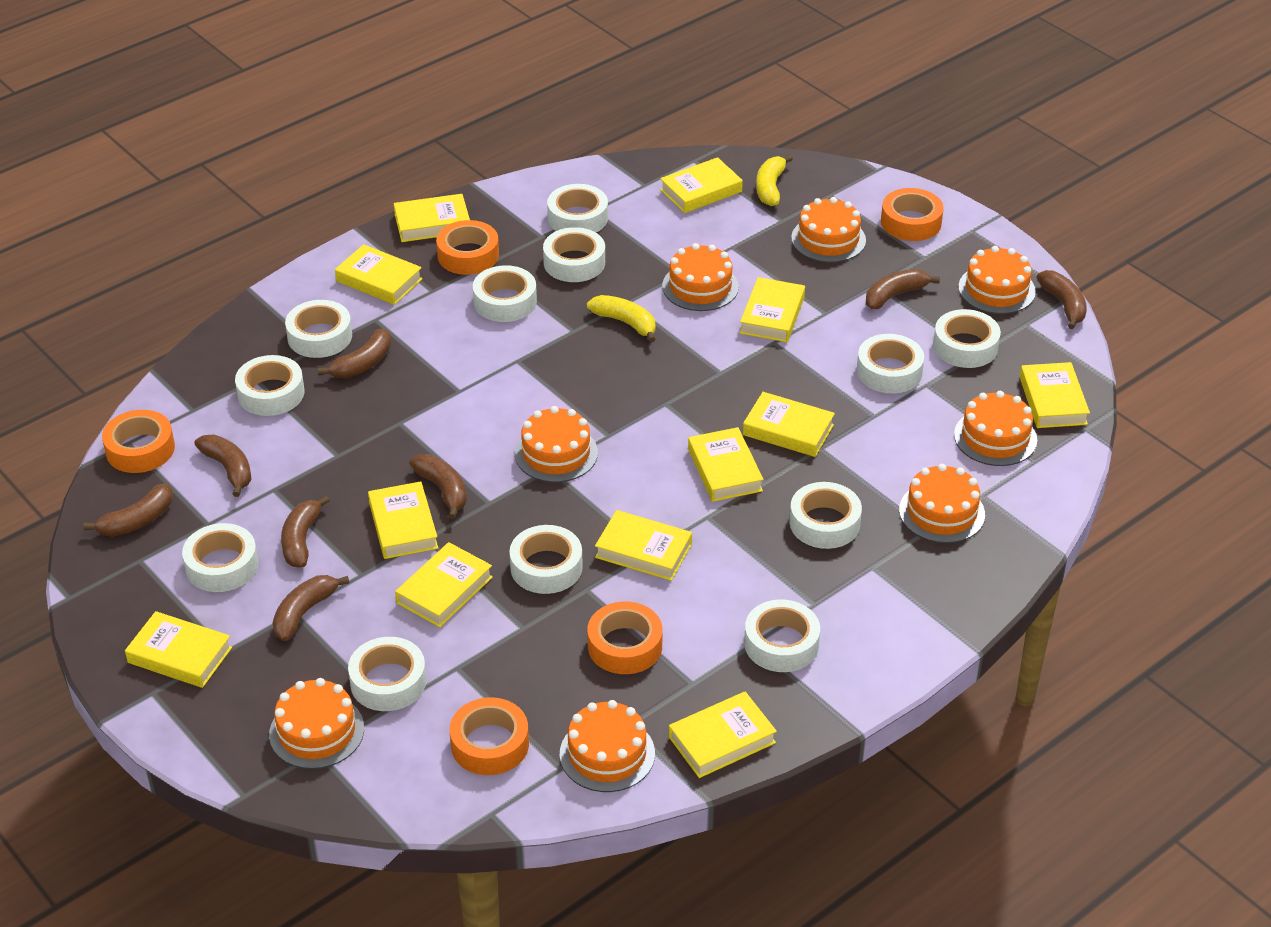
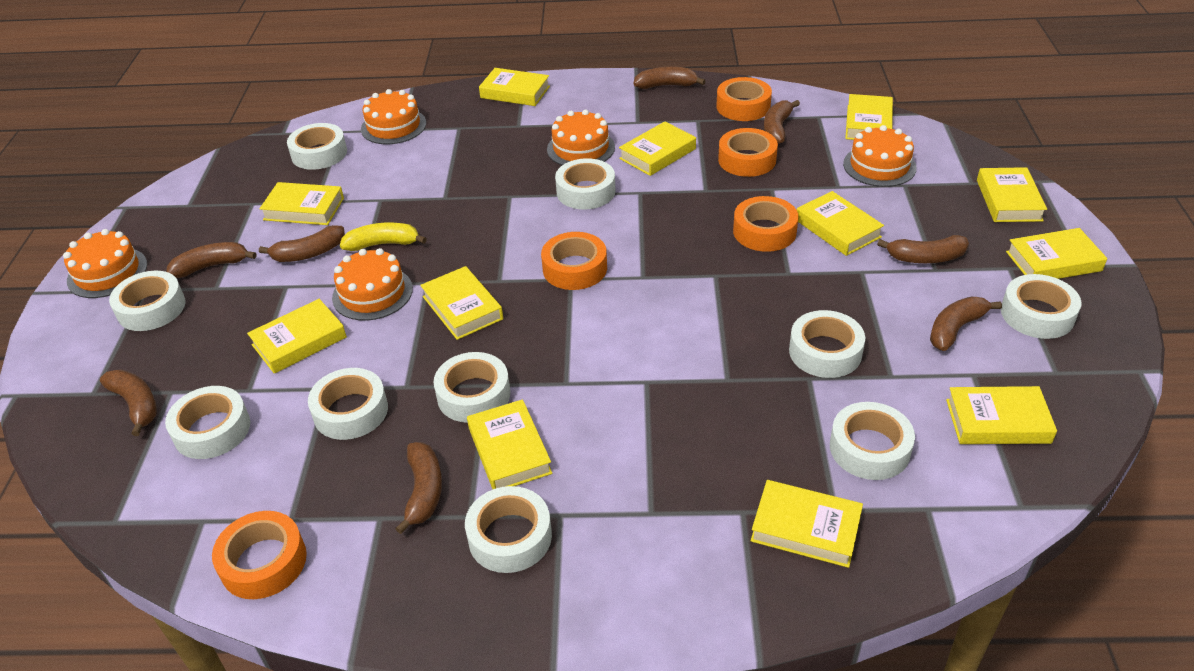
orange cake: 8 -> 5
white tape: 12 -> 10
yellow banana: 2 -> 1

